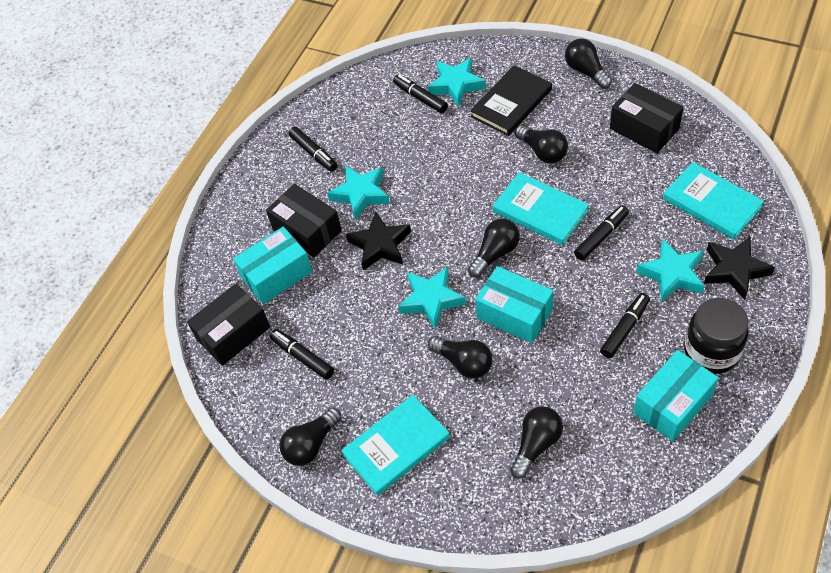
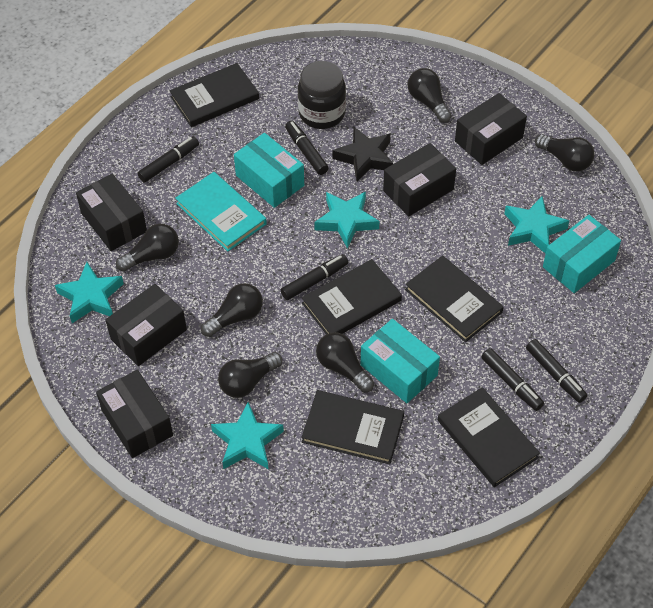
black book: 1 -> 5
black box: 3 -> 5
black star: 2 -> 1
turquoise book: 3 -> 1

